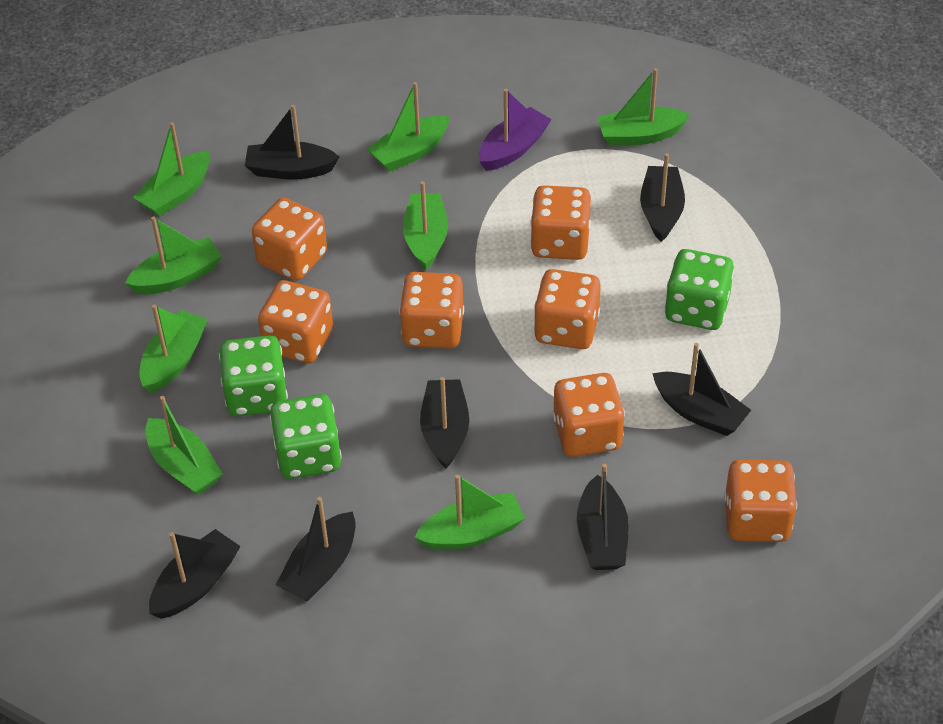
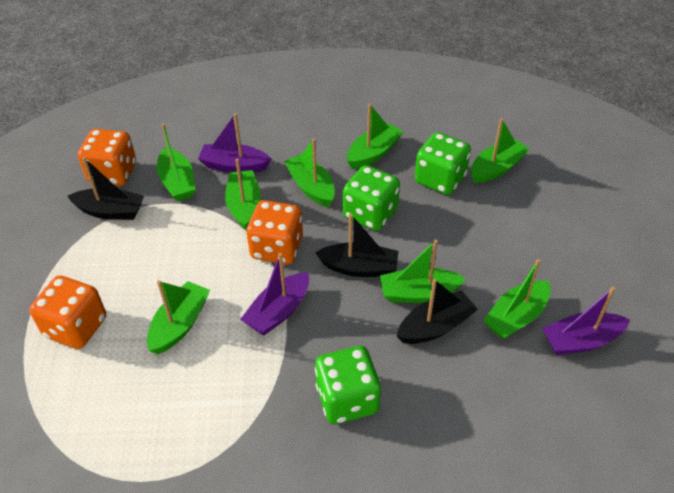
black boat: 7 -> 3
orange dice: 7 -> 3
purple boat: 1 -> 3

